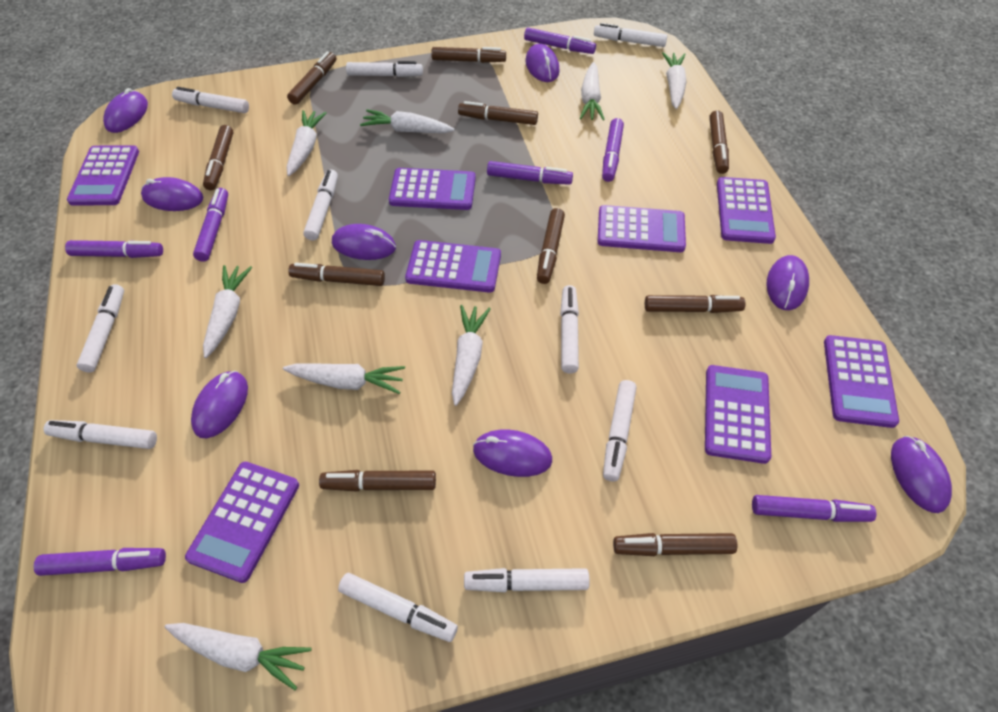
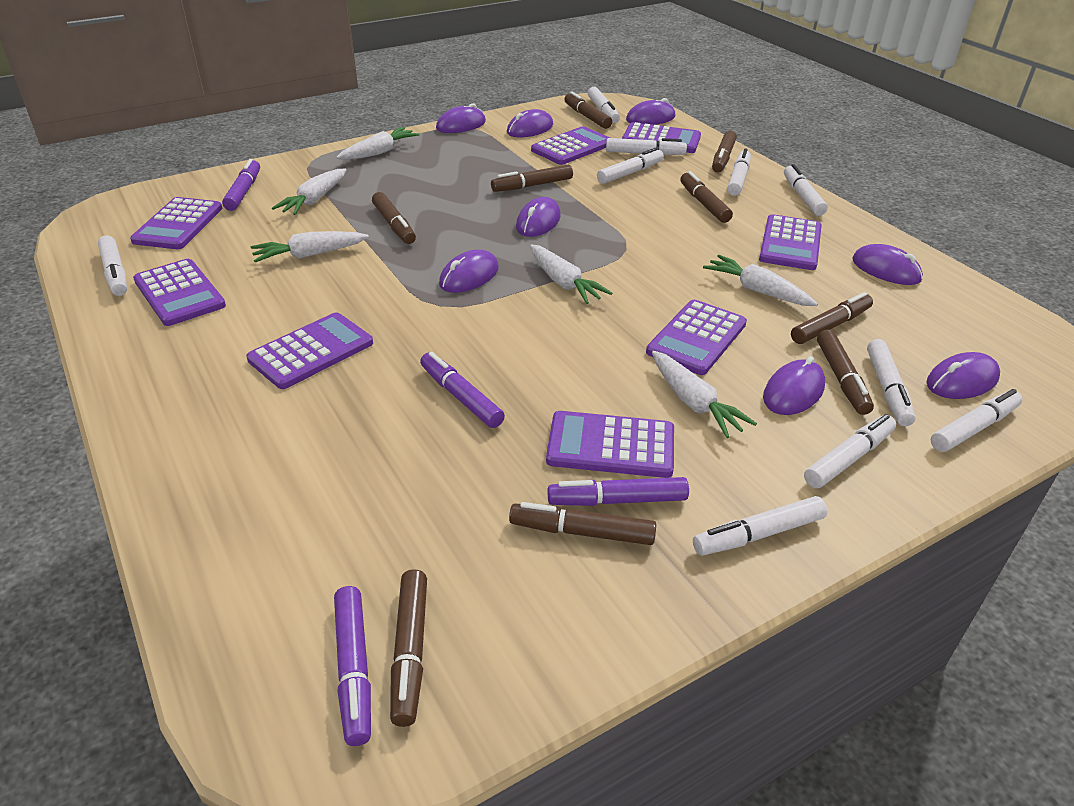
brown marker: 10 -> 9
purple marker: 7 -> 4
white carrot: 8 -> 6

